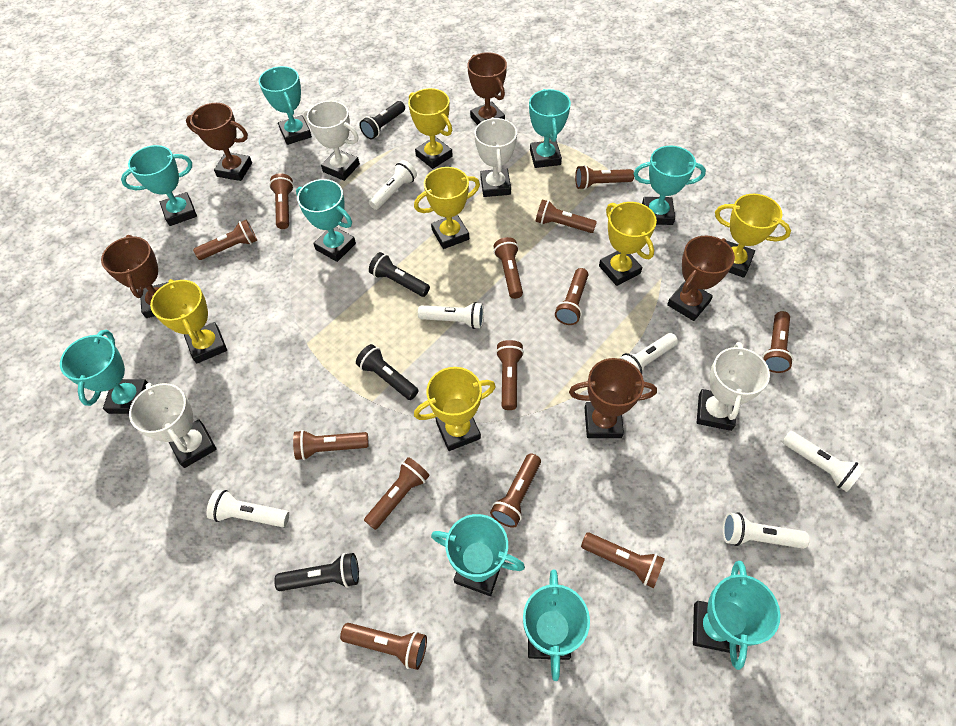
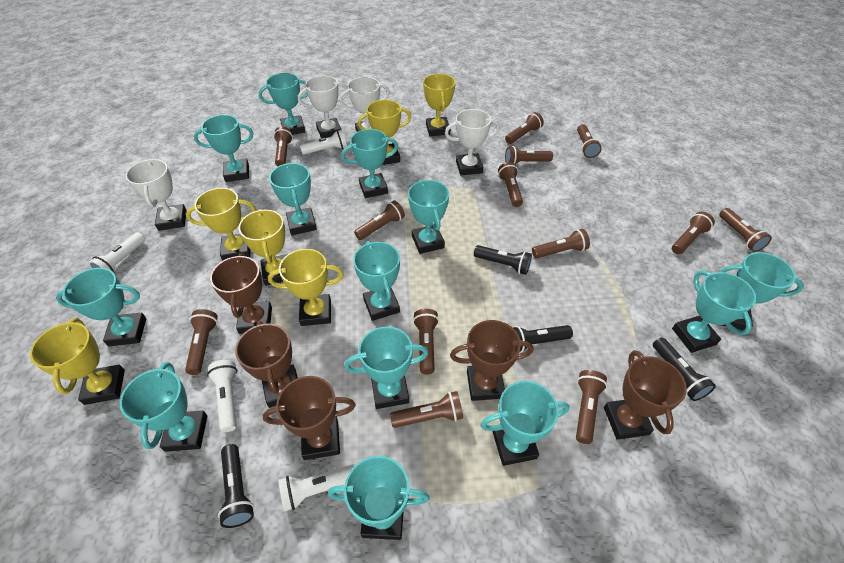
turquoise trophy: 9 -> 13
white flashlight: 6 -> 4

